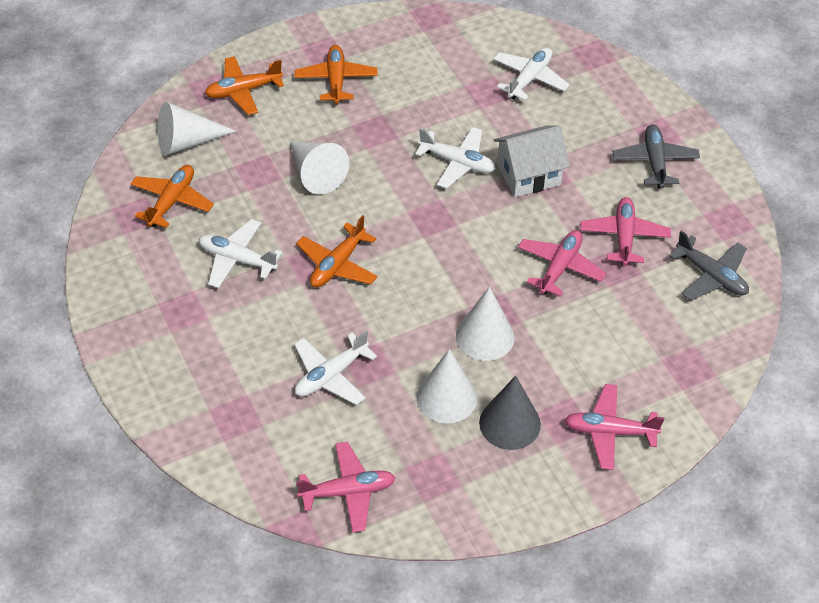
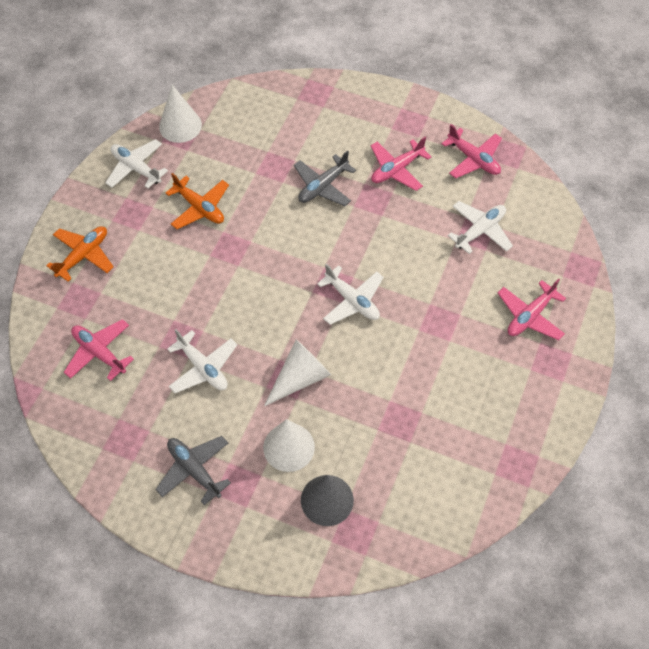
orange plane: 4 -> 2
white cone: 4 -> 3
white house: 1 -> 0

